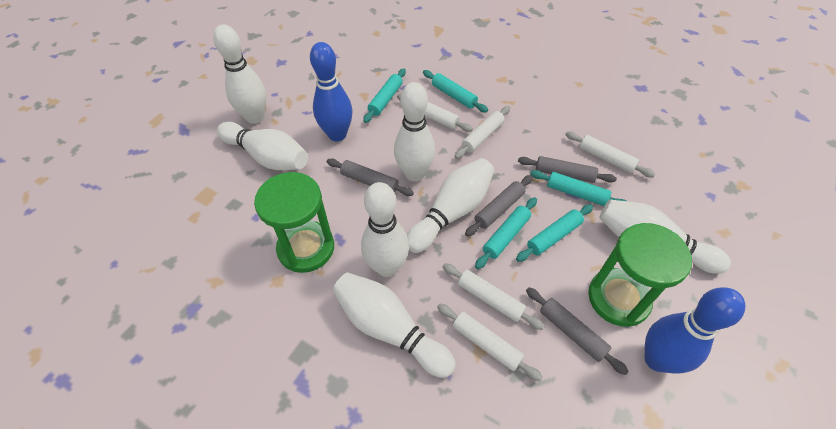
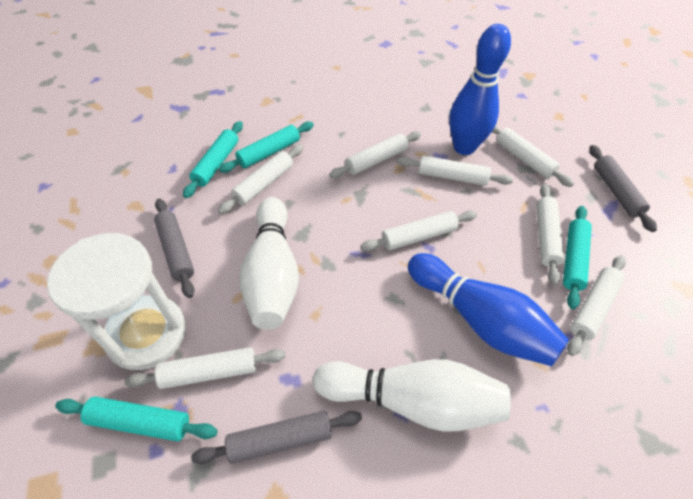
green hourglass: 2 -> 0
grey rolling pin: 4 -> 3
turquoise rolling pin: 5 -> 4
white bowling pin: 7 -> 2
white hourglass: 0 -> 1
white rolling pin: 5 -> 8

